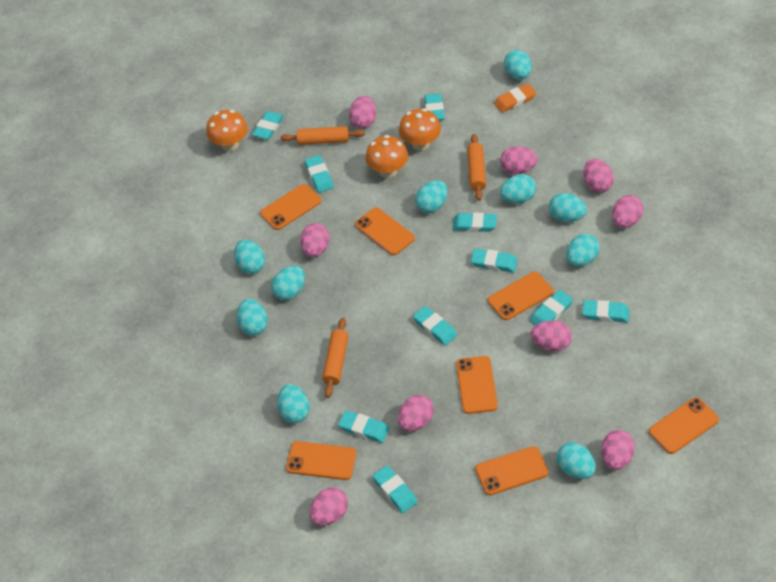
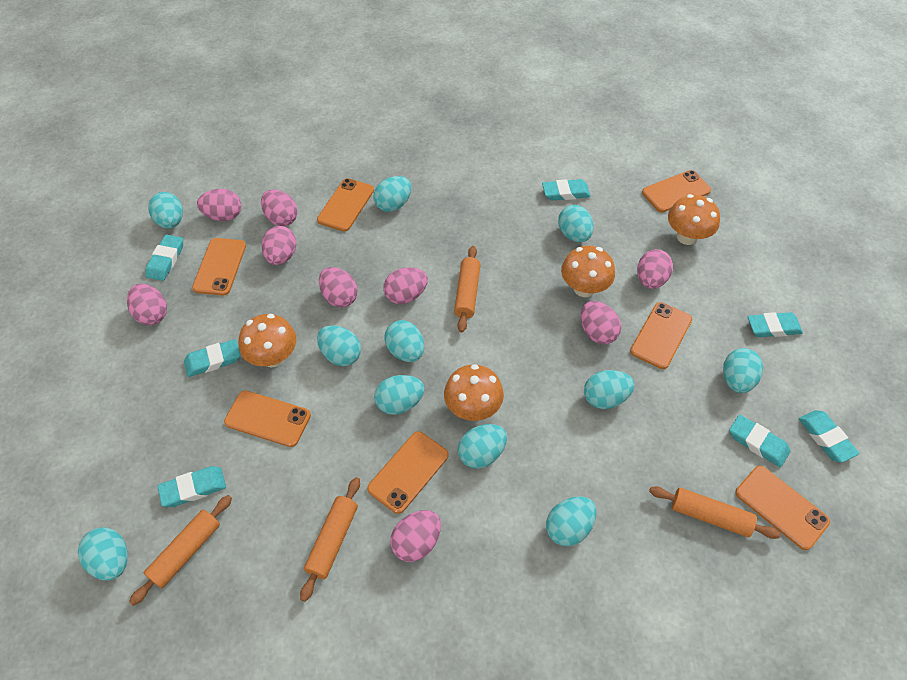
orange eraser: 1 -> 0
orange mushroom: 3 -> 4
orange rolling pin: 3 -> 4
turquoise egg: 10 -> 11
turquoise eraser: 10 -> 7

